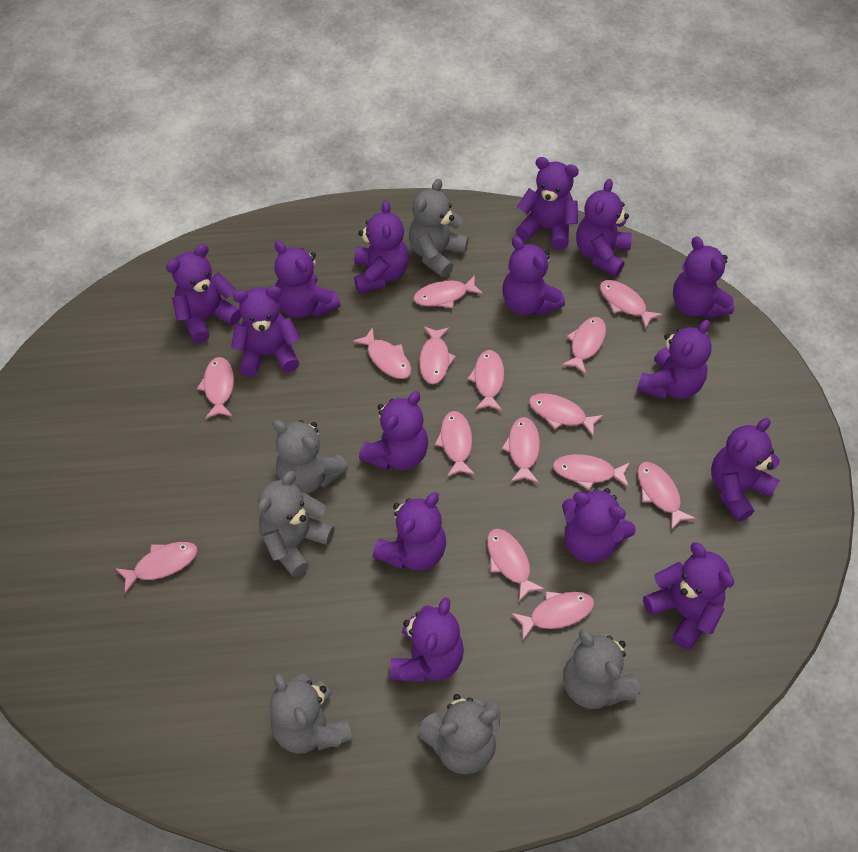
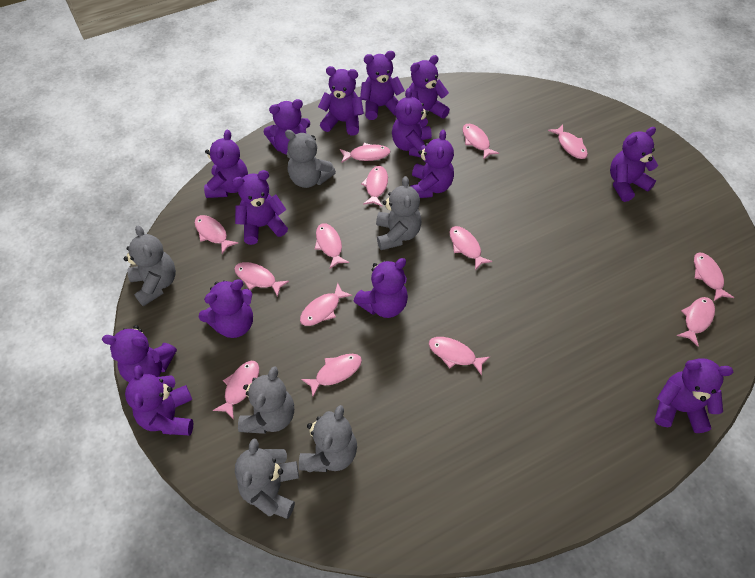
pink fish: 15 -> 14
purple teddy bear: 15 -> 14

